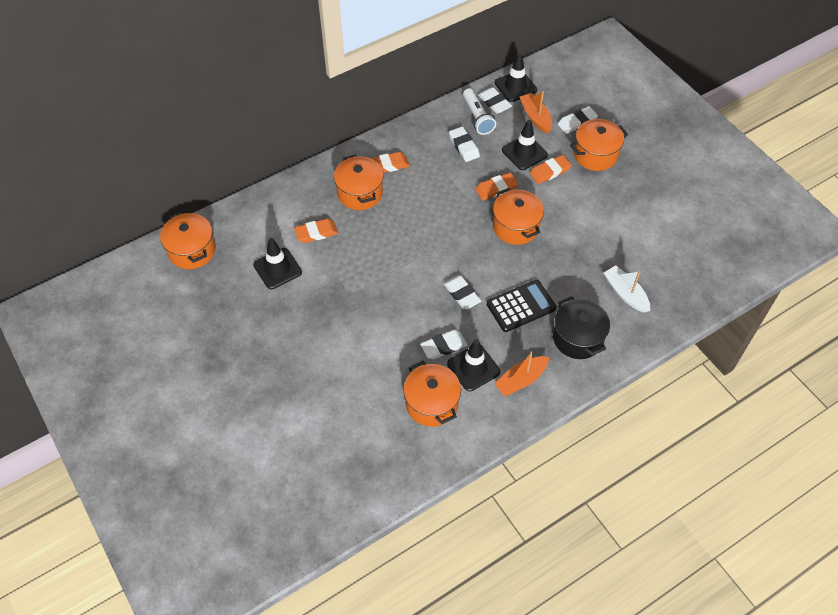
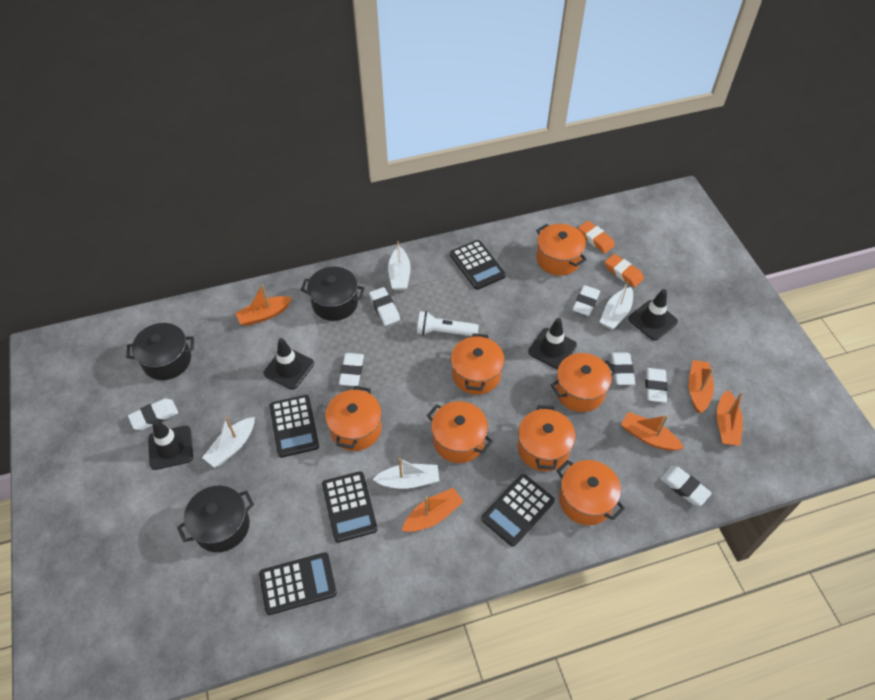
black calculator: 1 -> 5
black pot: 1 -> 3
orange boat: 2 -> 5
orange eraser: 4 -> 2
orange pot: 5 -> 7
white boat: 1 -> 4
white eraser: 5 -> 7

